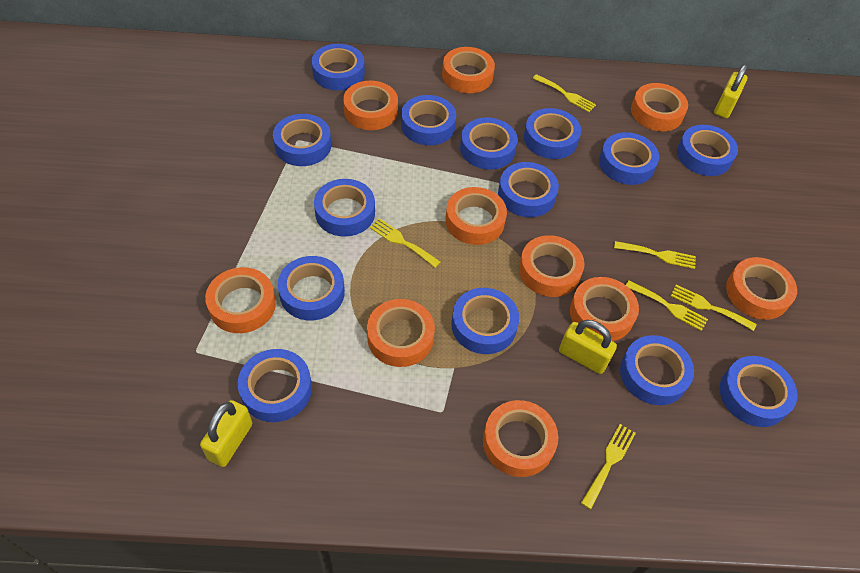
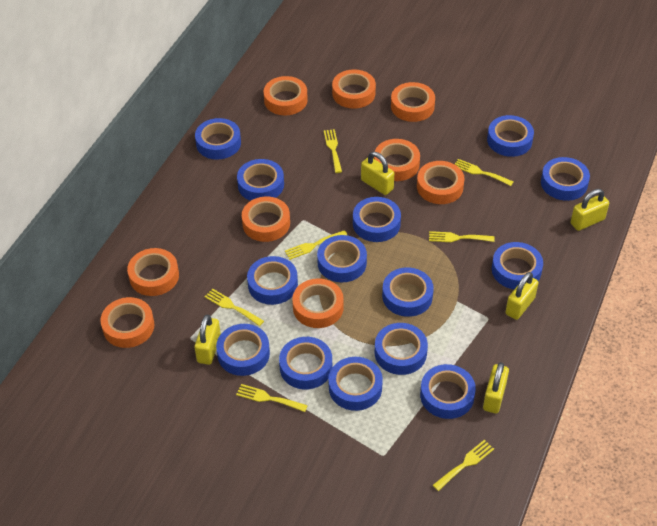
orange tape: 10 -> 9
yellow fork: 6 -> 7
yellow padlock: 3 -> 5

